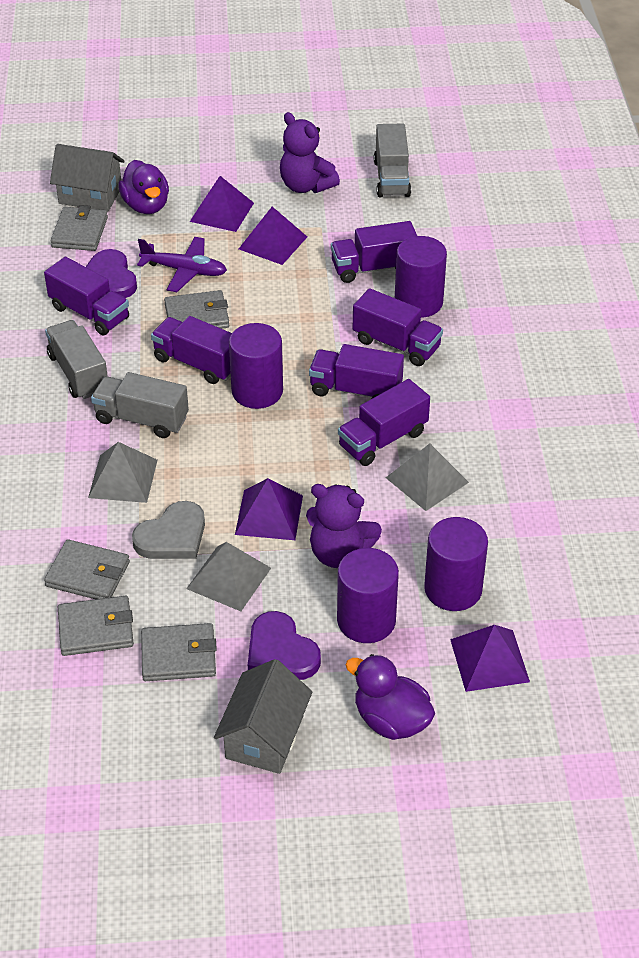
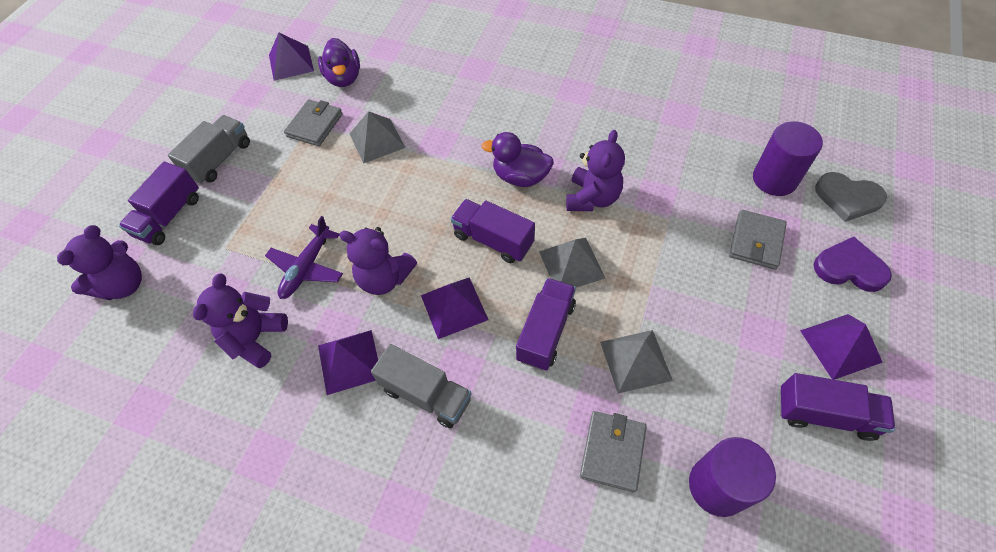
grey house: 2 -> 0
grey truck: 3 -> 2
grey wallet: 5 -> 3
purple cylinder: 4 -> 2
purple heart: 2 -> 1
purple teddy bear: 2 -> 4
purple truck: 6 -> 4

